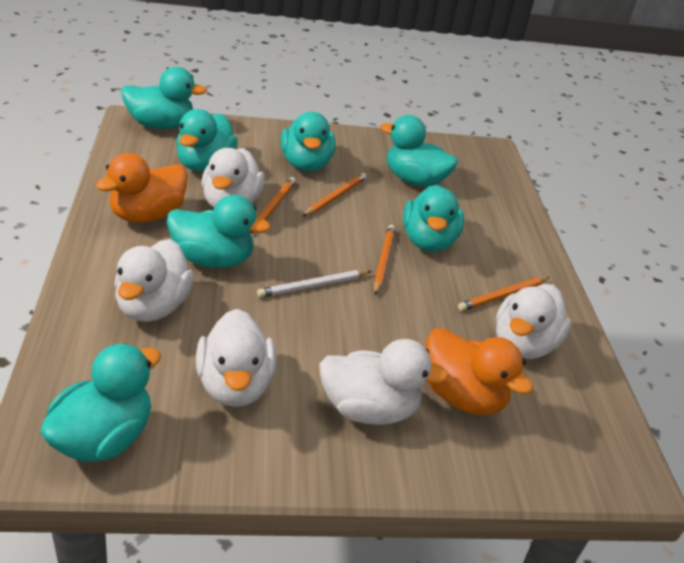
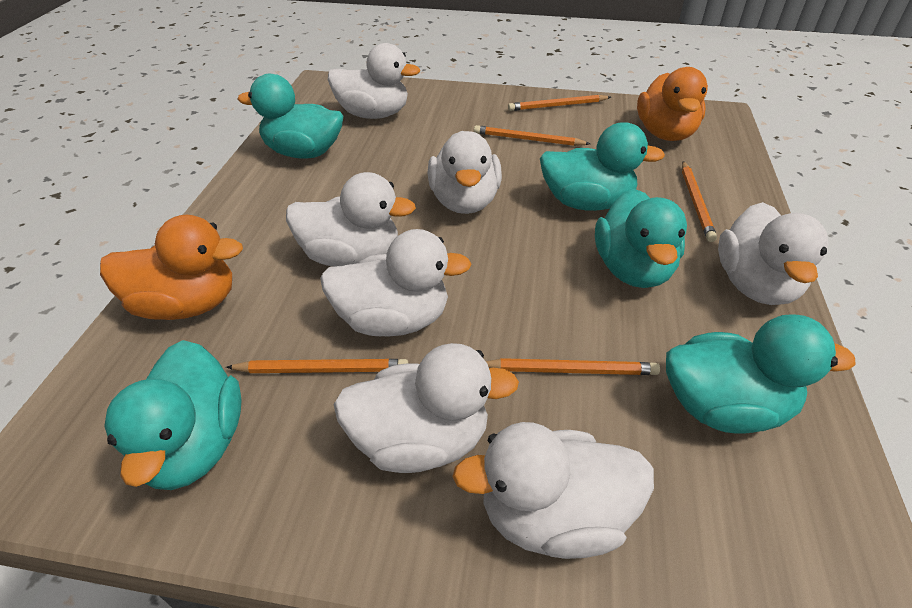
orange pencil: 4 -> 5
turquoise duck: 7 -> 5
white duck: 5 -> 7
white pencil: 1 -> 0

